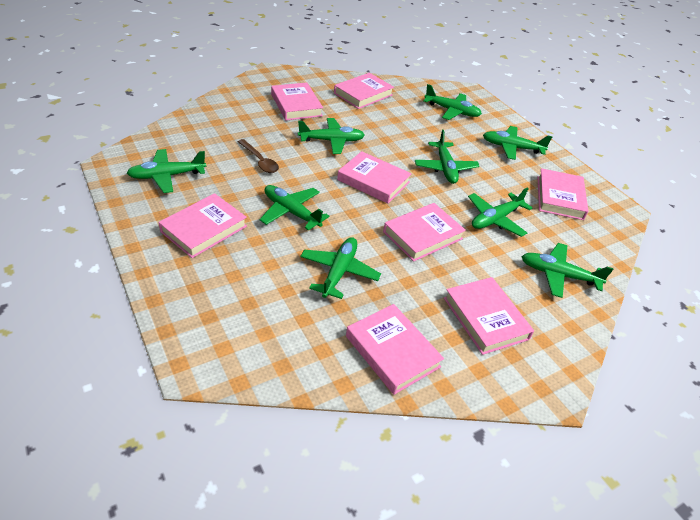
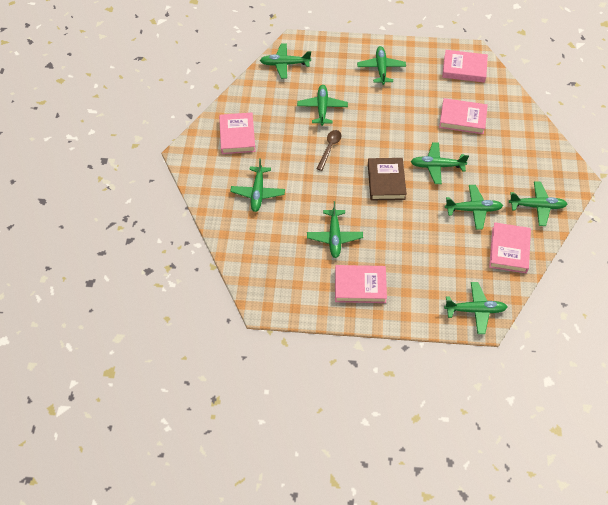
brown book: 0 -> 1
pink book: 8 -> 5

